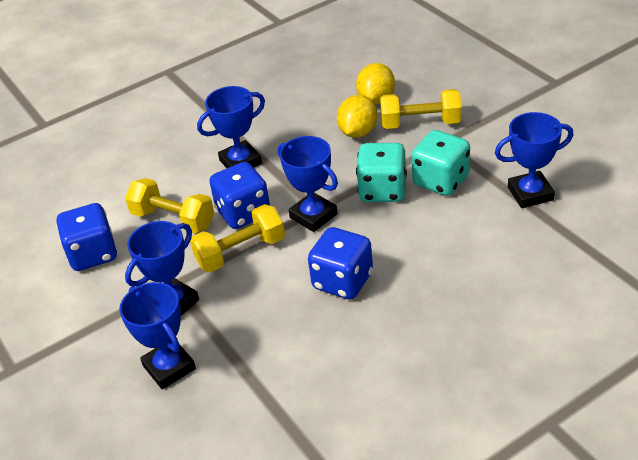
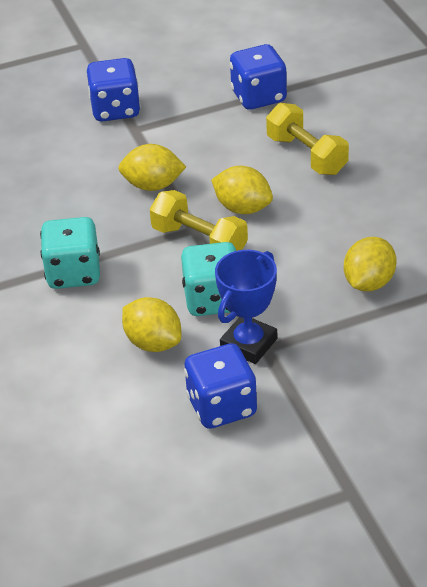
blue trophy: 5 -> 1
yellow dumbbell: 3 -> 2
yellow lemon: 2 -> 4

